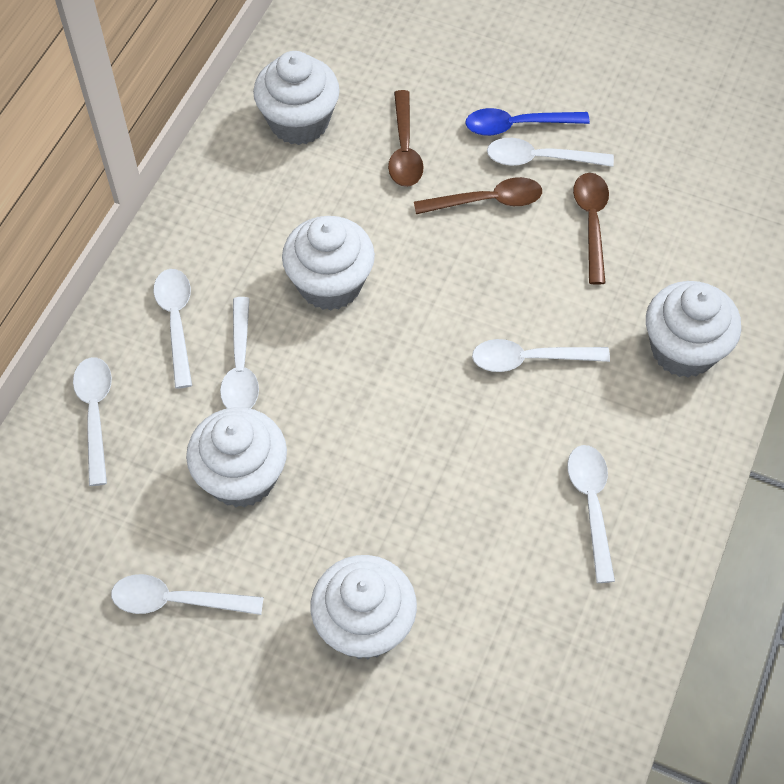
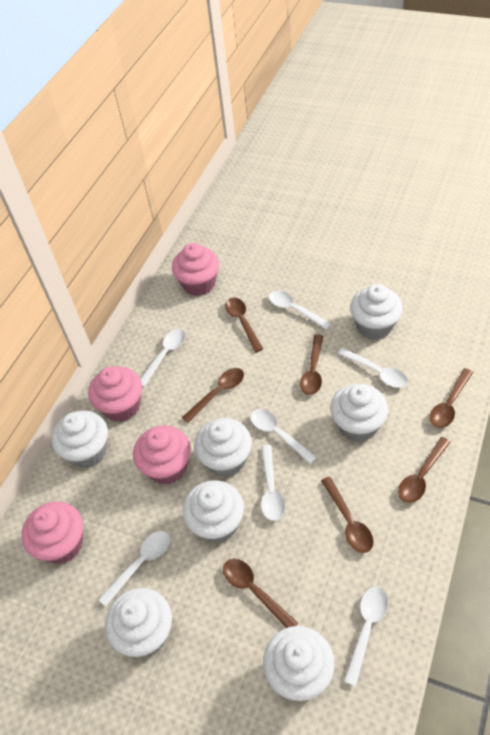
blue spoon: 1 -> 0
brown spoon: 3 -> 7
pink cupcake: 0 -> 4
white cupcake: 5 -> 7

